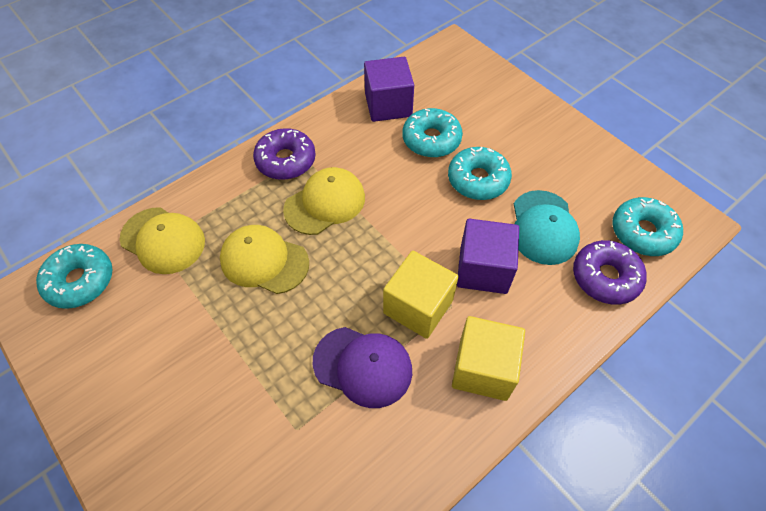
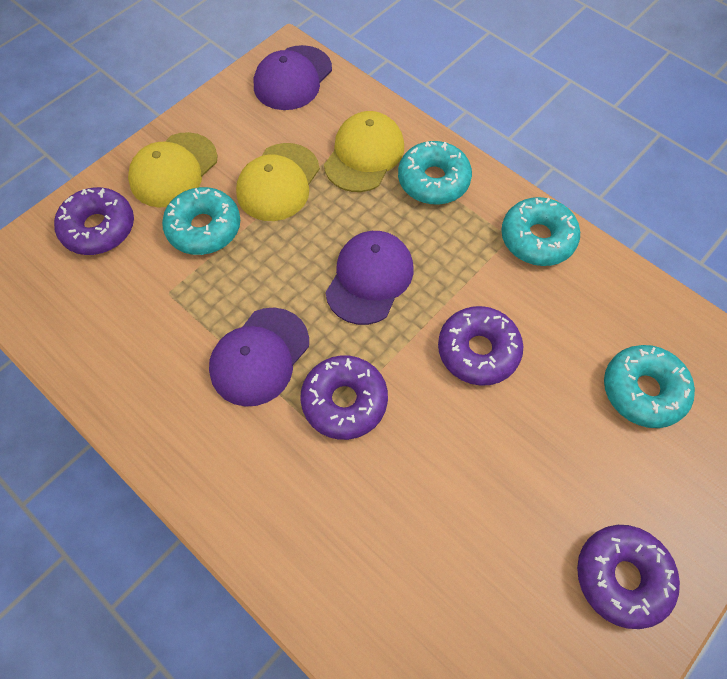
purple cap: 1 -> 3
purple cube: 2 -> 0
purple donut: 2 -> 4
turquoise cap: 1 -> 0
yellow cube: 2 -> 0

